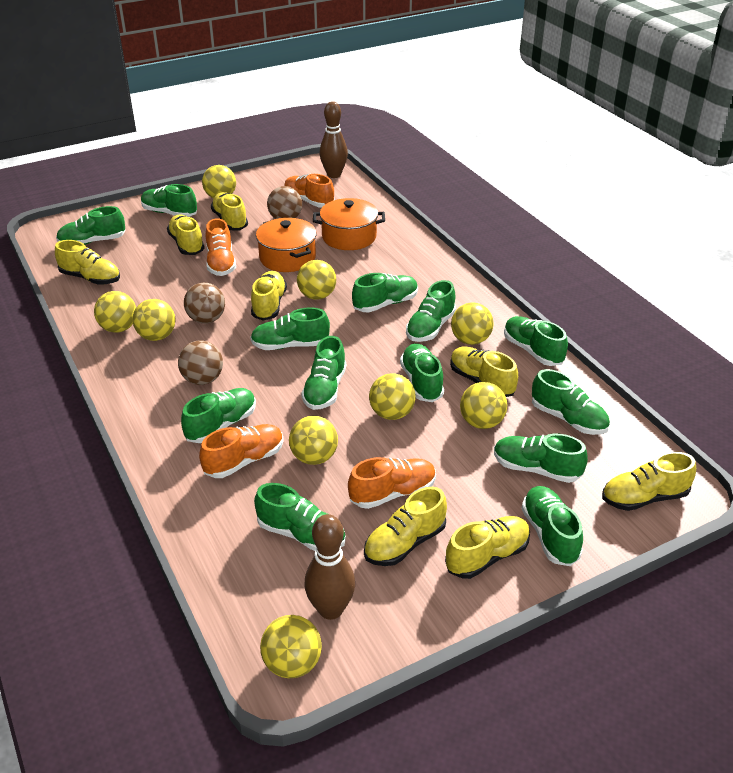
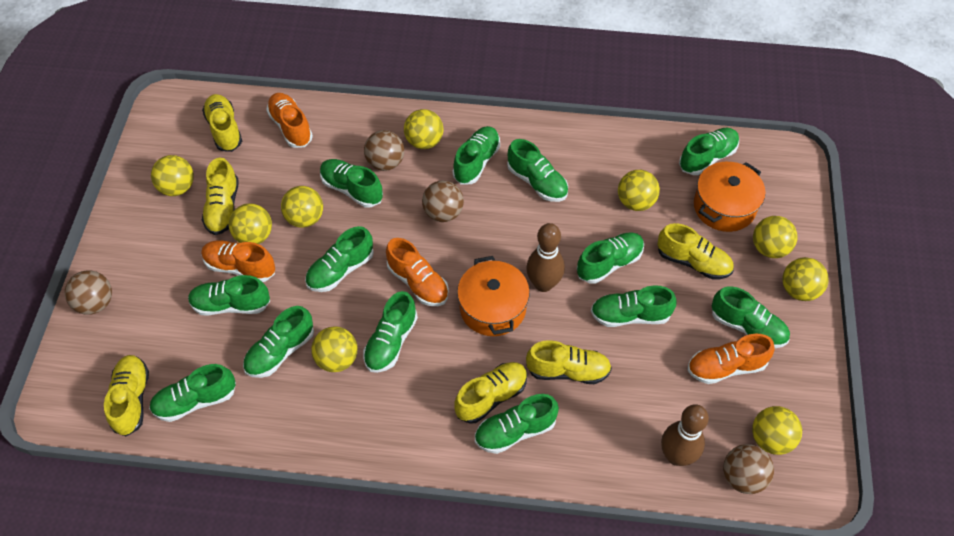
brown ball: 3 -> 4
yellow shoe: 8 -> 6

